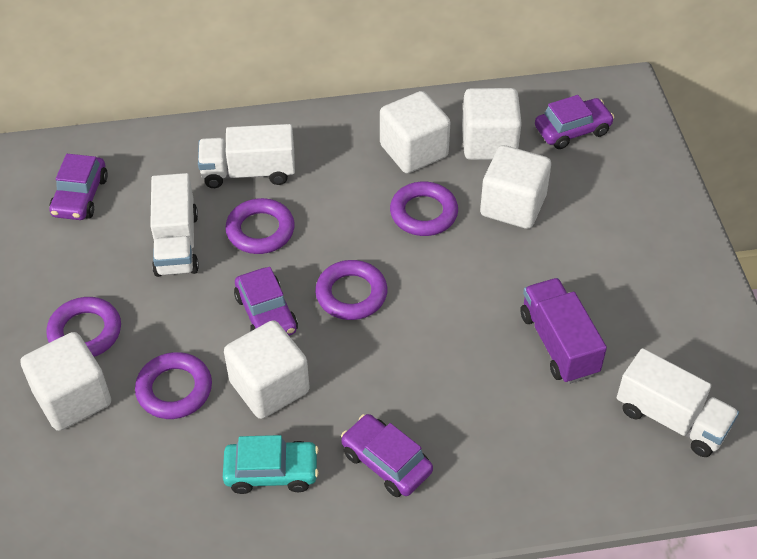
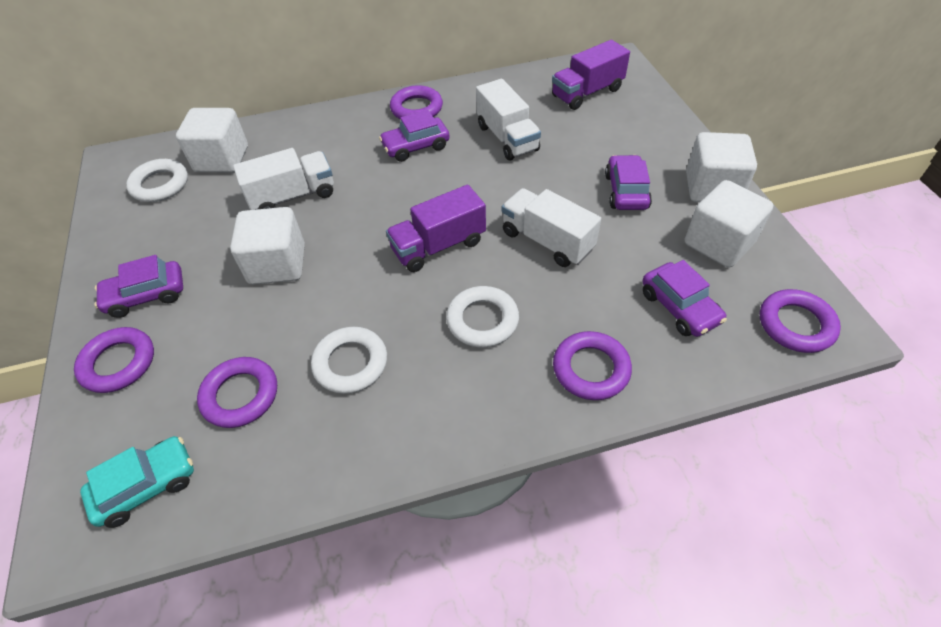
purple truck: 1 -> 2
white cube: 5 -> 4
white ring: 0 -> 3

